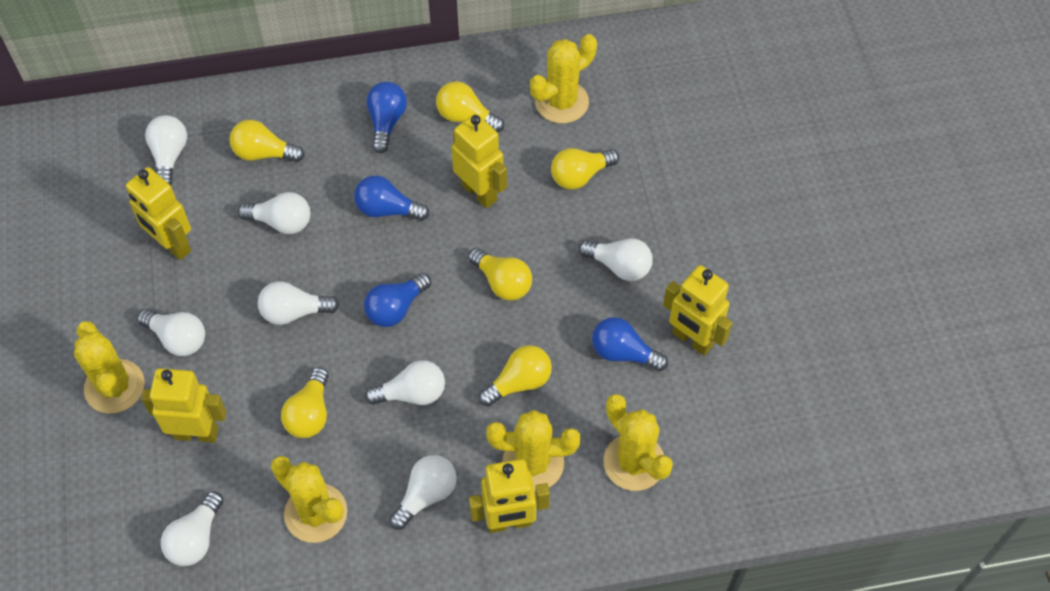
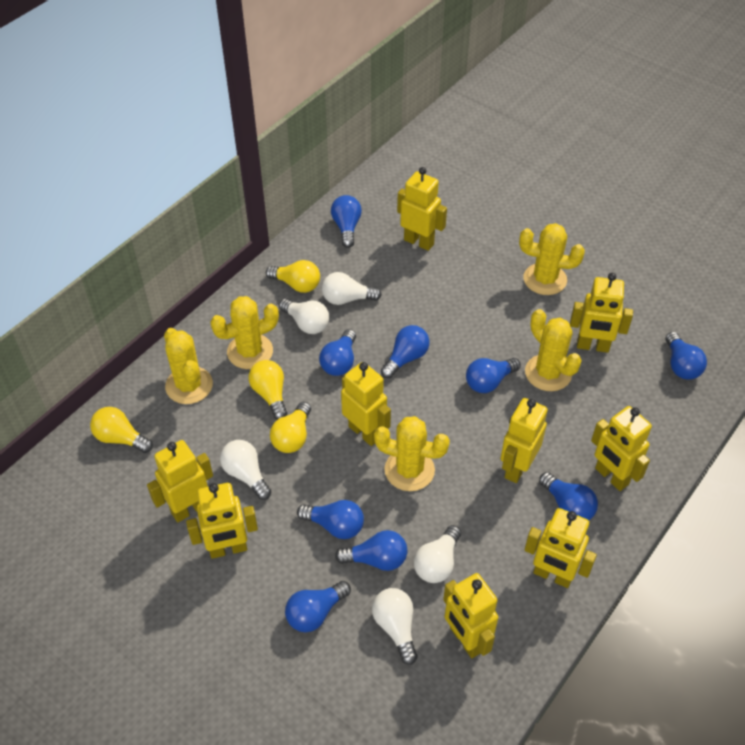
blue light bulb: 4 -> 9
white light bulb: 8 -> 5
yellow light bulb: 6 -> 4
yellow robot: 5 -> 9

